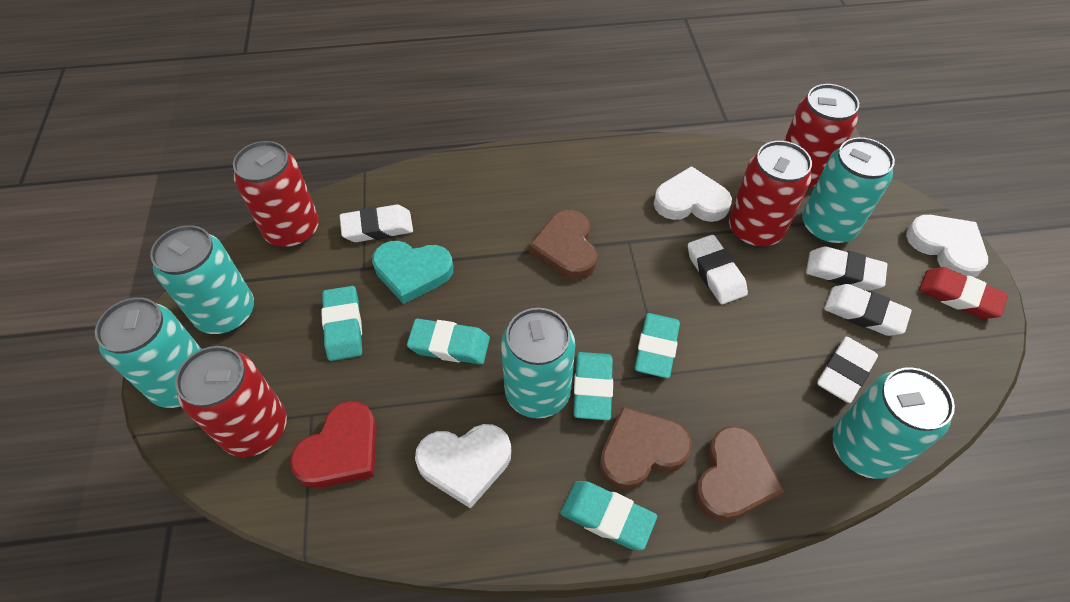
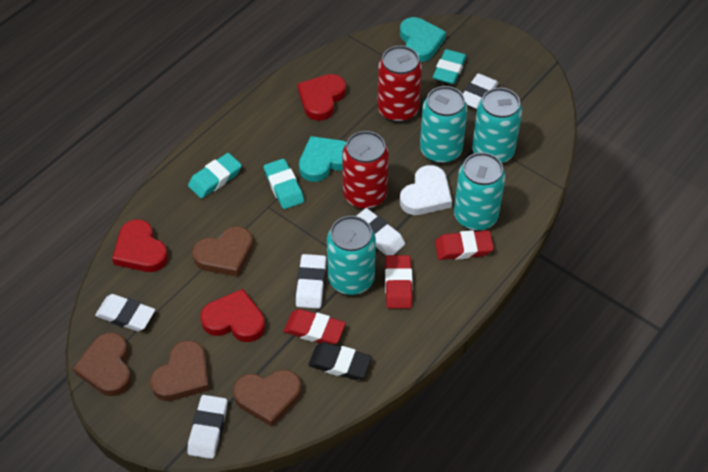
black eraser: 0 -> 1
brown heart: 3 -> 4
red can: 4 -> 2
red eraser: 1 -> 3
red heart: 1 -> 3
turquoise can: 5 -> 4
turquoise eraser: 5 -> 3
turquoise heart: 1 -> 2
white heart: 3 -> 1

